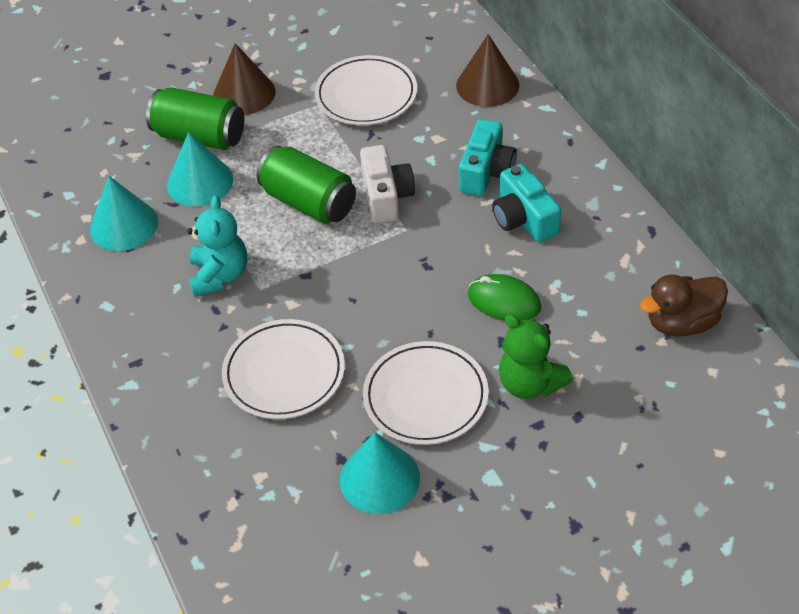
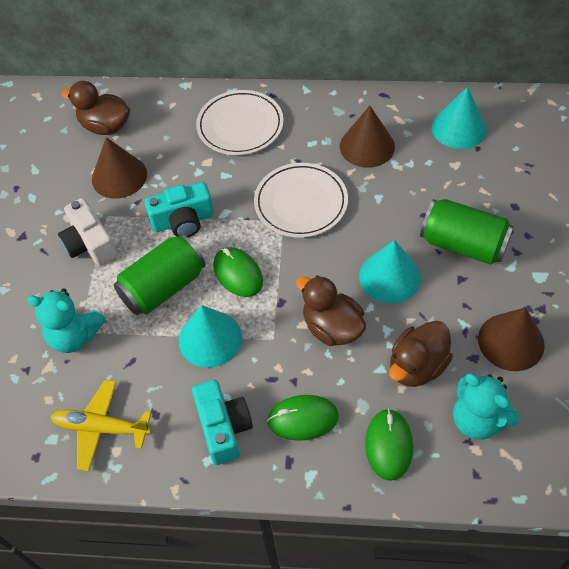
brown cone: 2 -> 3
brown duck: 1 -> 3
green mouse: 1 -> 3
green teddy bear: 1 -> 0
turquoise teddy bear: 1 -> 2
white plate: 3 -> 2
yellow plane: 0 -> 1

